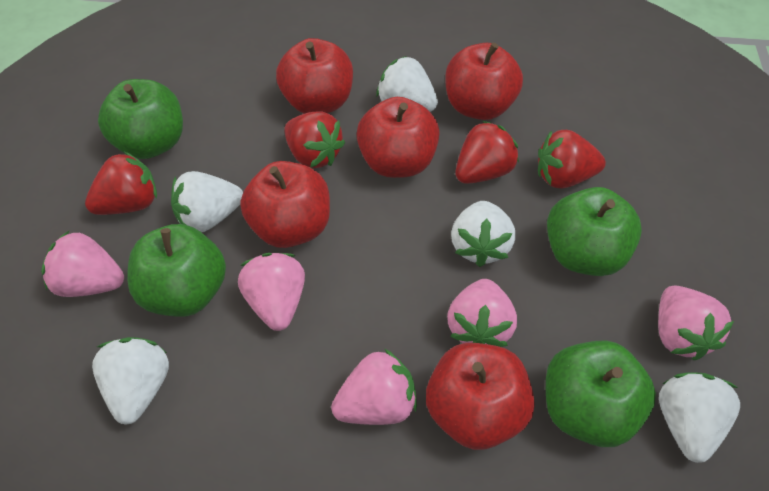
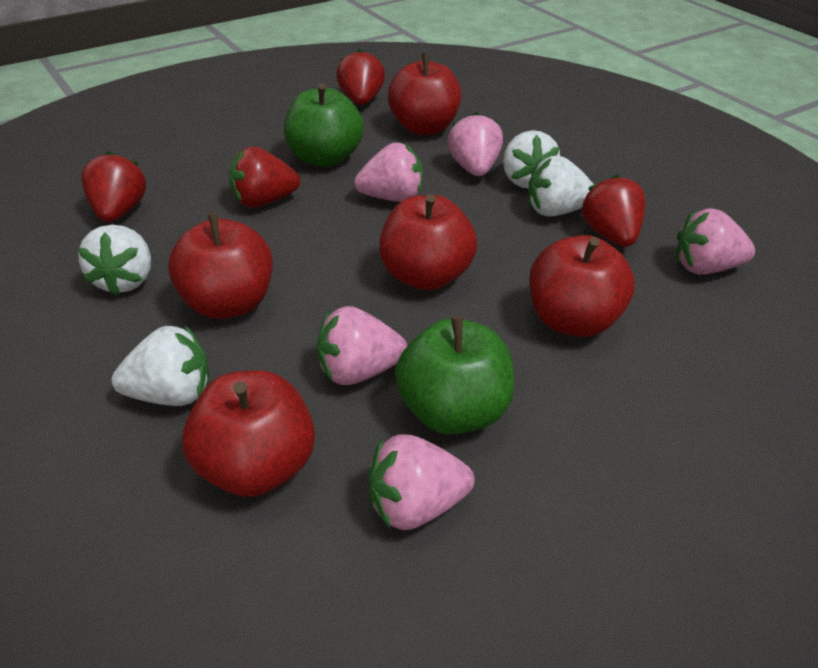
green apple: 4 -> 2
white strawberry: 5 -> 4

